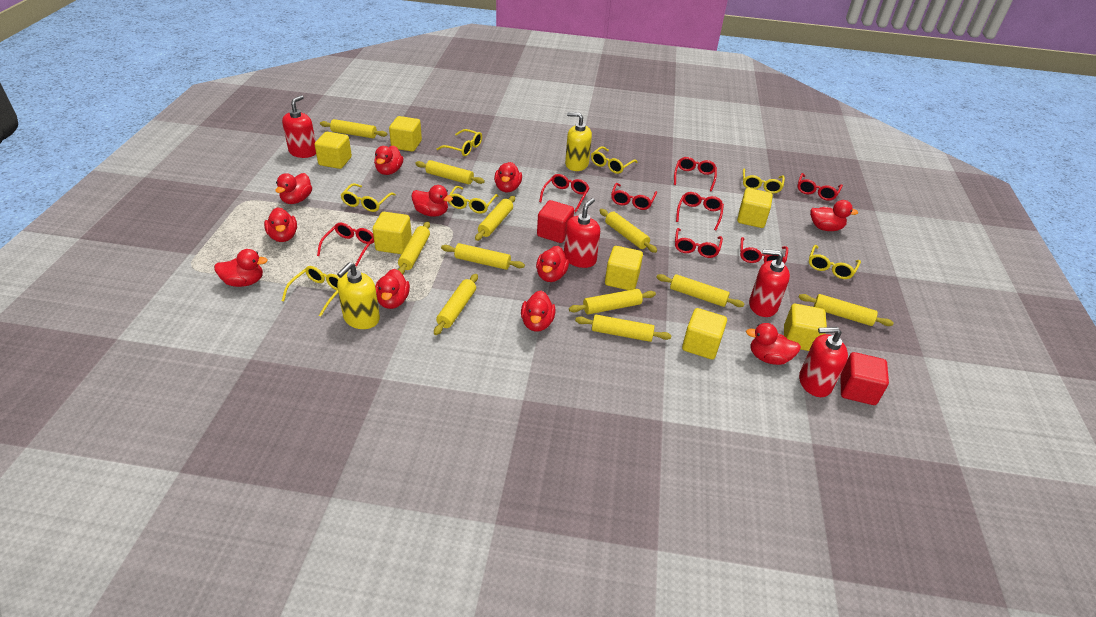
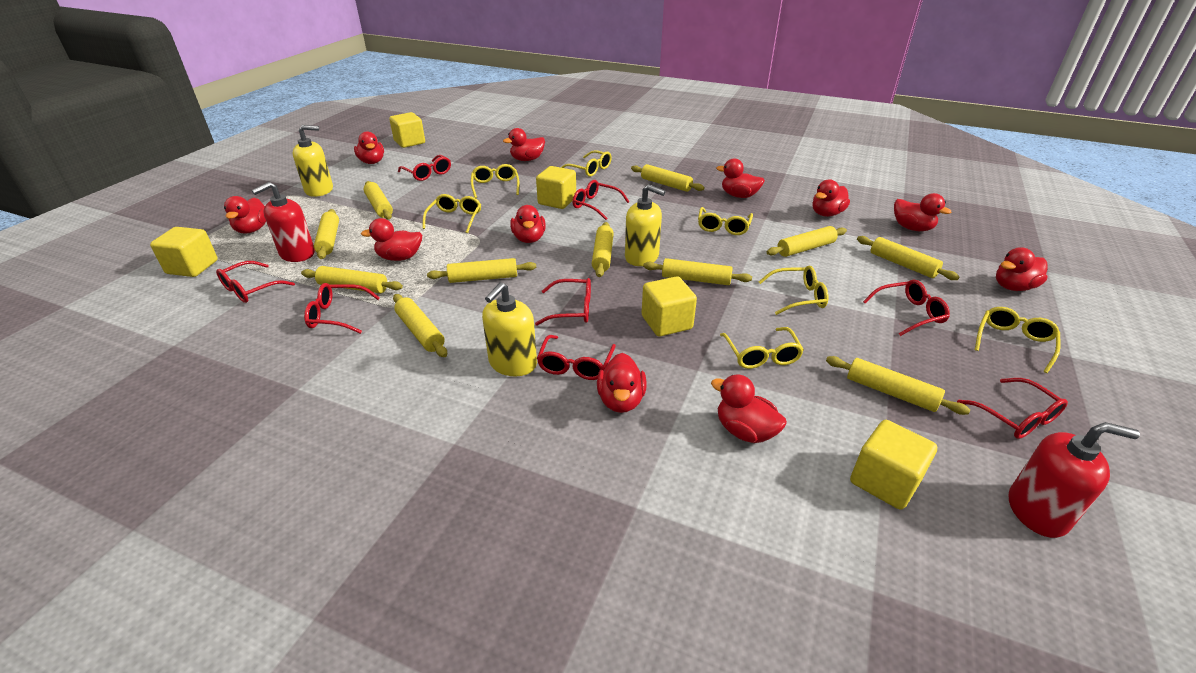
red cube: 2 -> 0
red soap dispenser: 4 -> 2
yellow cube: 7 -> 5
yellow soap dispenser: 2 -> 3

